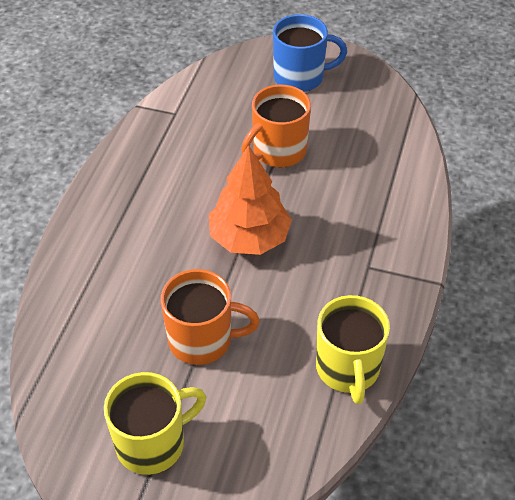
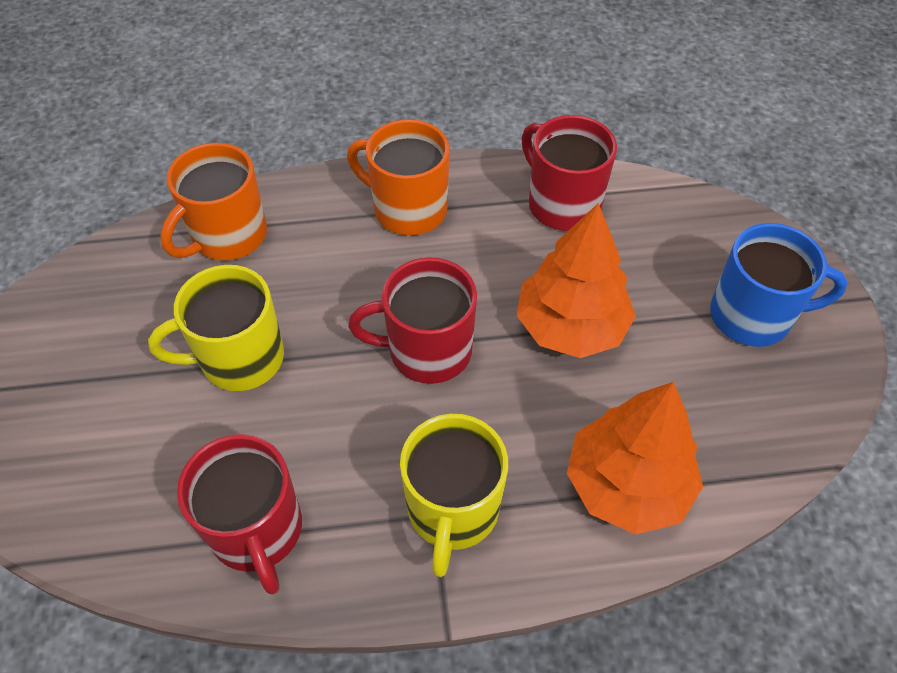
orange tree: 1 -> 2
red mug: 0 -> 3

